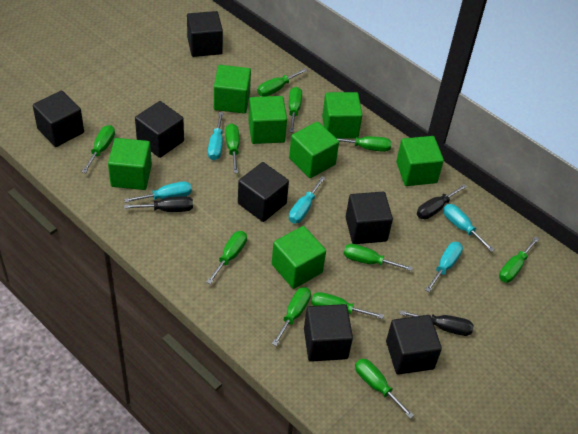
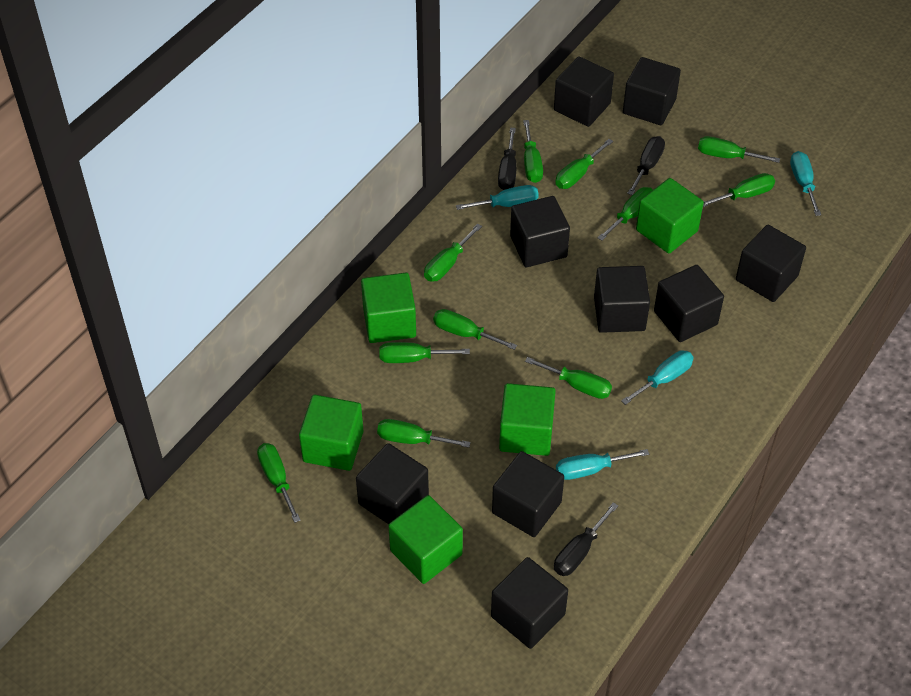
black cube: 7 -> 9
green cube: 7 -> 5
turquoise screwdriver: 5 -> 4

